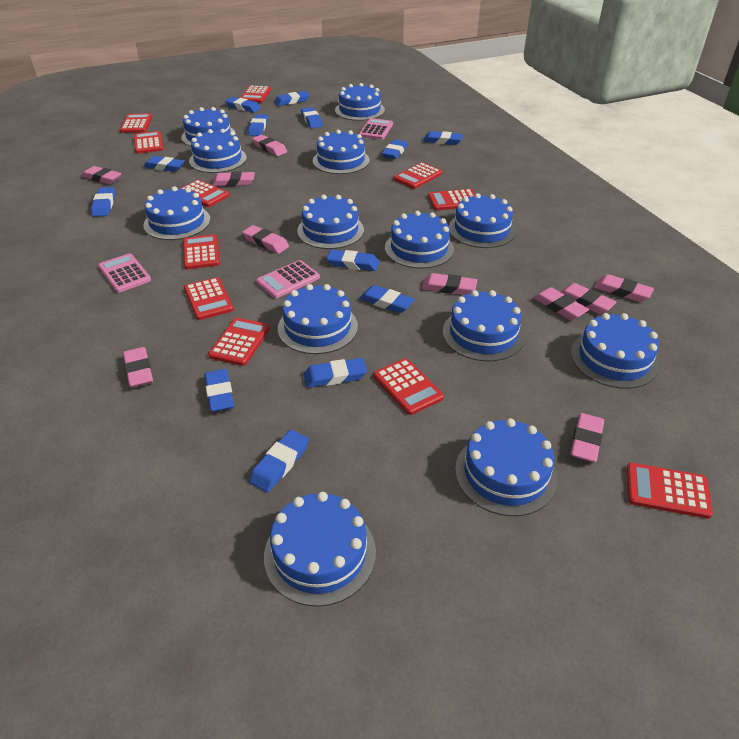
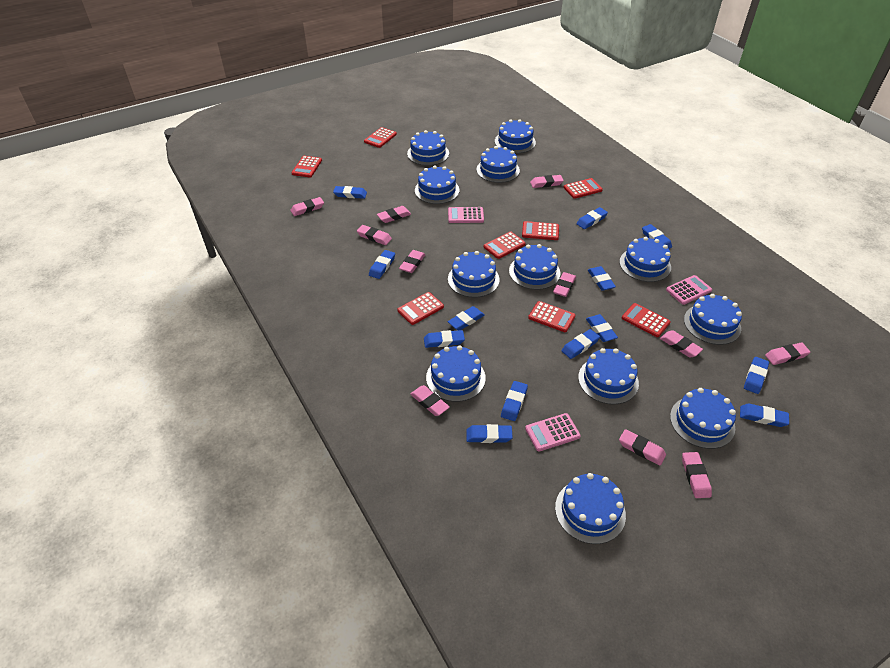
blue cake: 13 -> 12
pink eraser: 10 -> 11
red calculator: 11 -> 8

